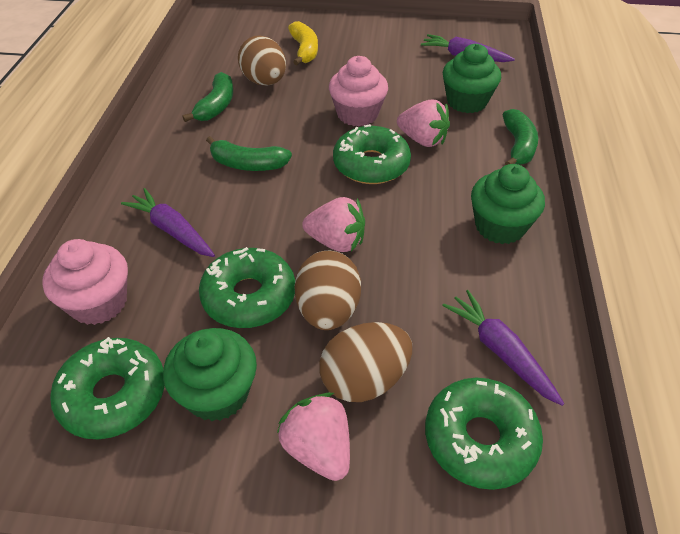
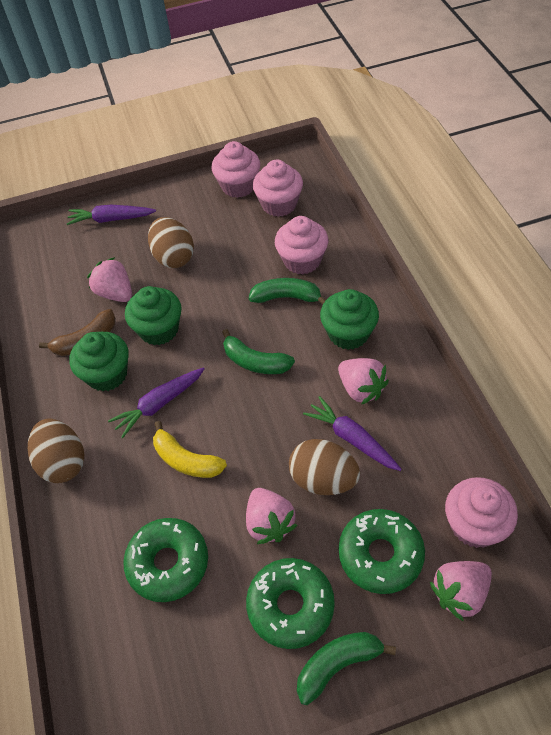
brown banana: 0 -> 1
green donut: 4 -> 3
pink cupcake: 2 -> 4
pink strawberry: 3 -> 4

